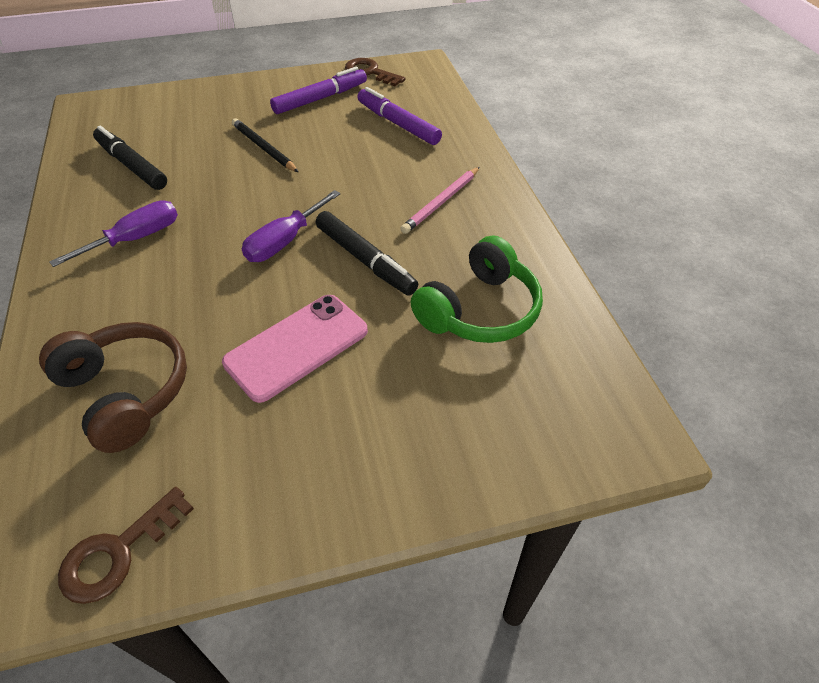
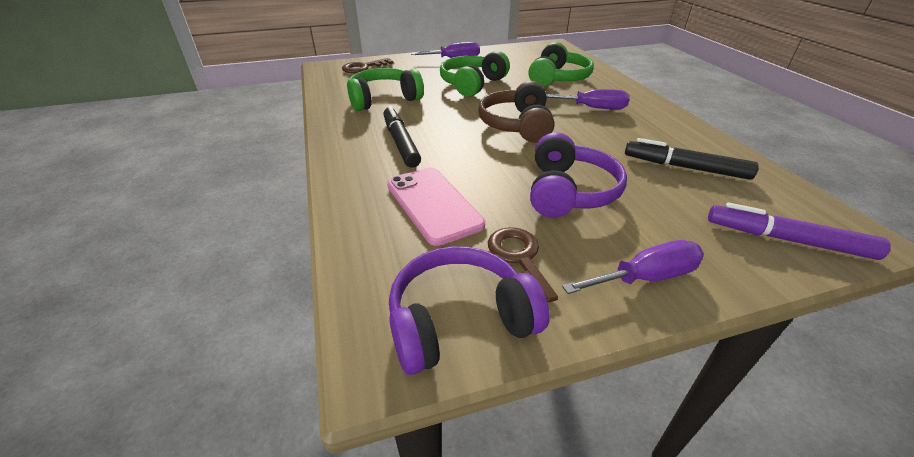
black pencil: 1 -> 0
green headphones: 1 -> 3
pink pencil: 1 -> 0
purple headphones: 0 -> 2
purple marker: 2 -> 1
purple screwdriver: 2 -> 3

